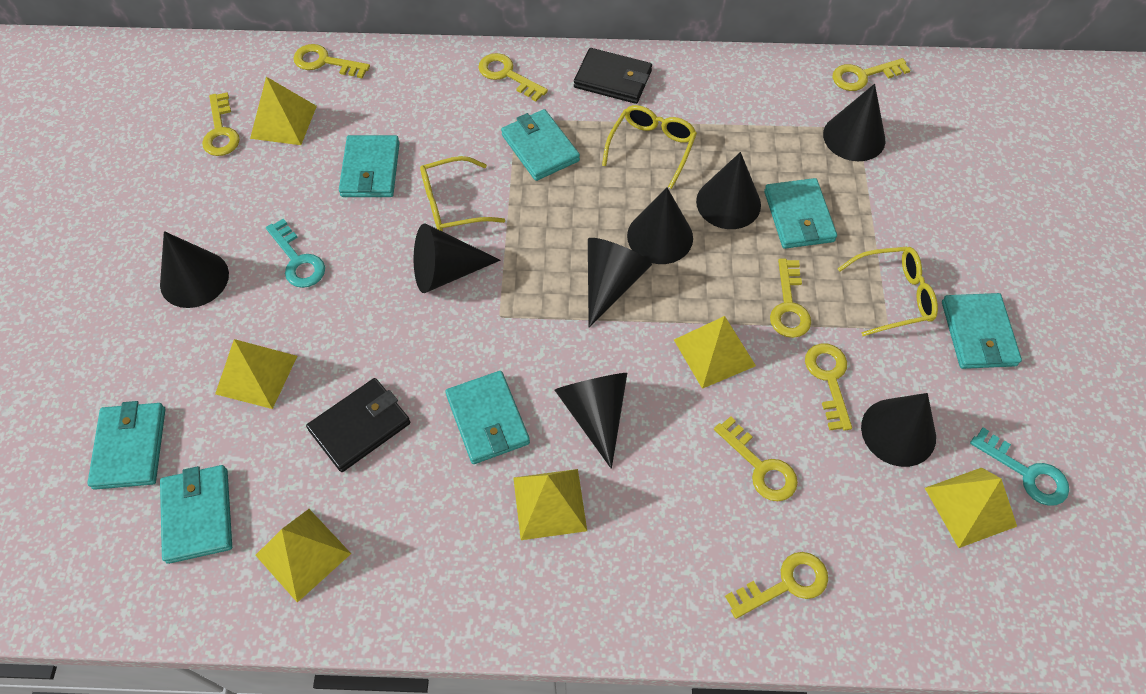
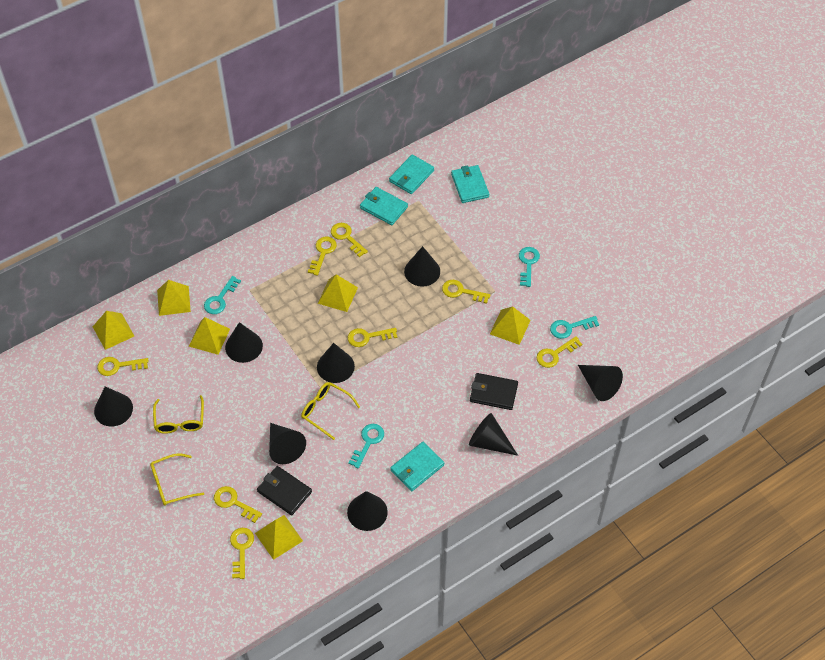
turquoise key: 2 -> 4
turquoise wallet: 7 -> 4

